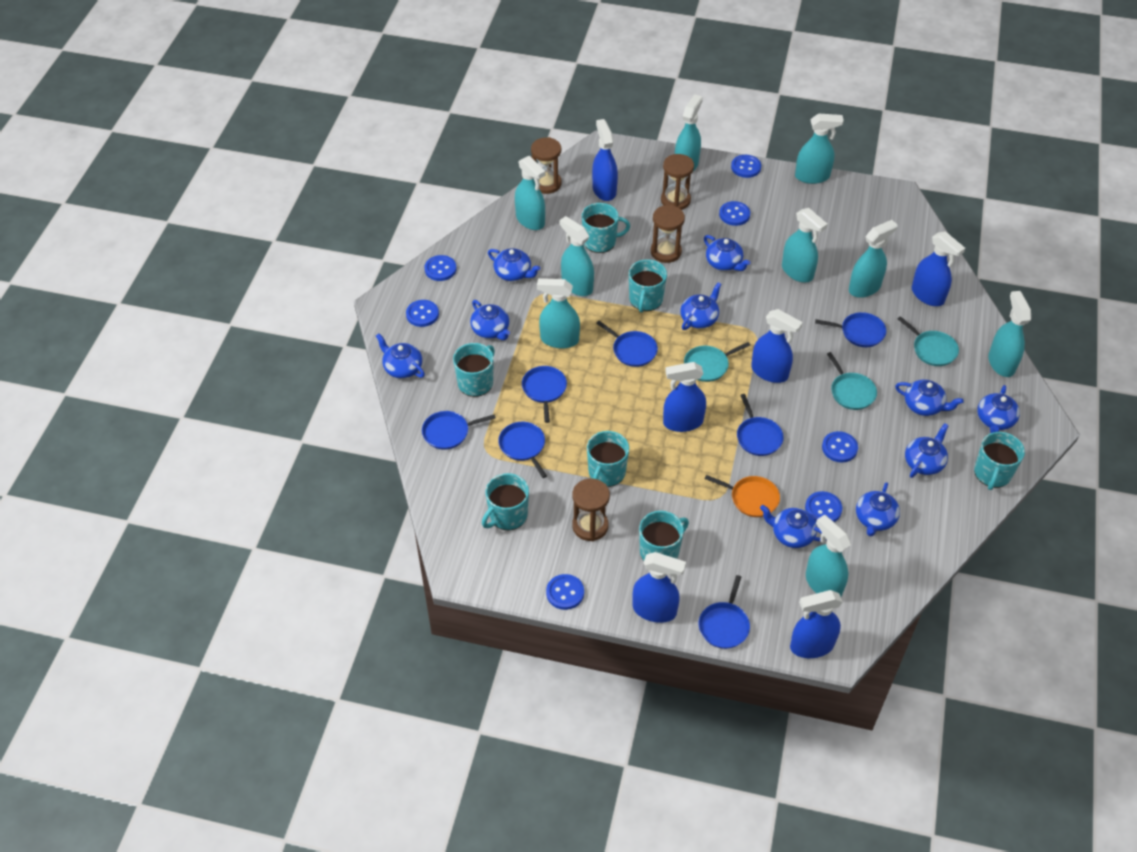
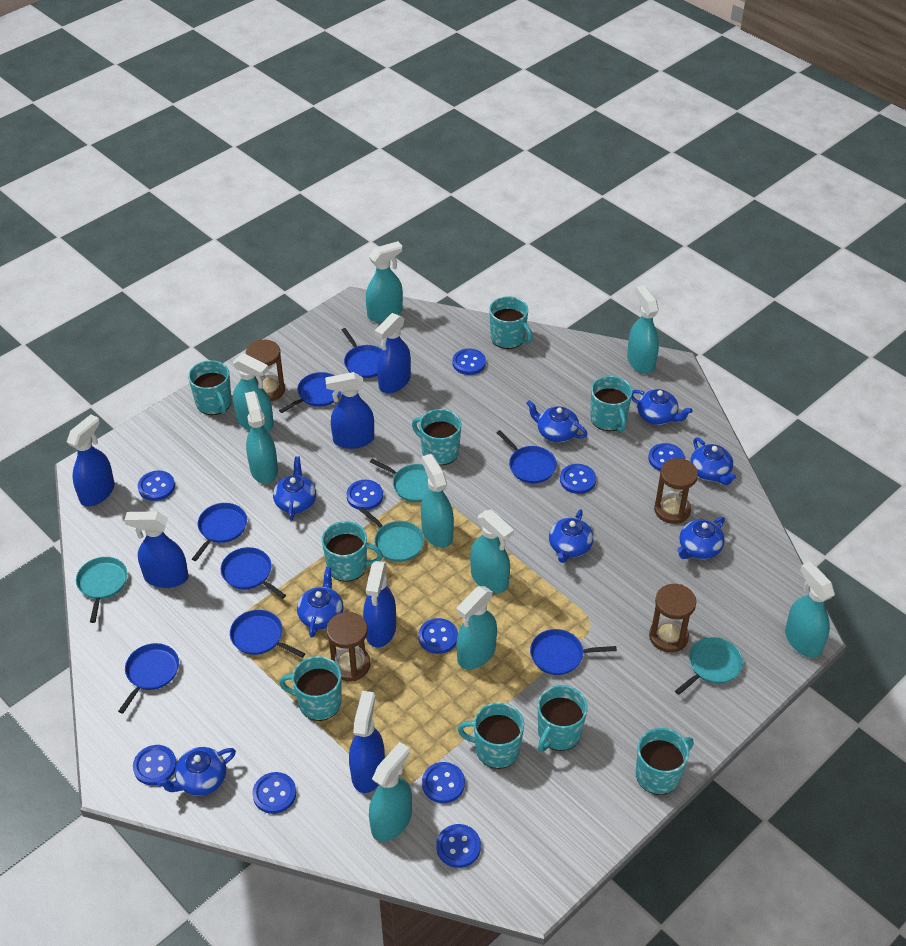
blue button: 7 -> 10
blue pan: 7 -> 8
blue teapot: 10 -> 8
orange pan: 1 -> 0
turquoise mug: 7 -> 9
turquoise pan: 3 -> 4

